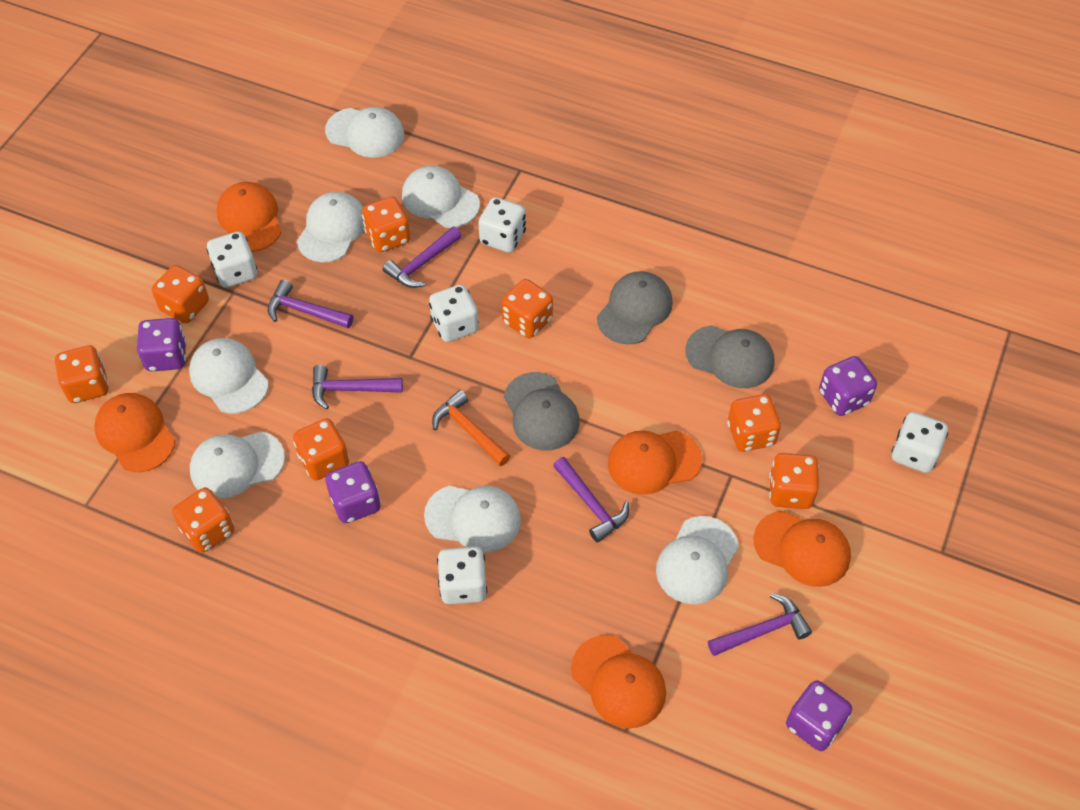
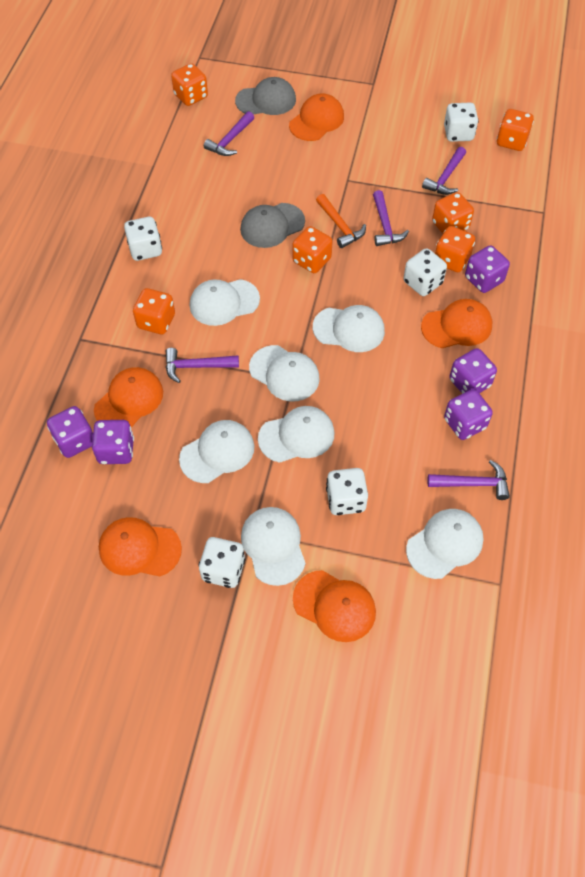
grey cap: 3 -> 2
orange dice: 8 -> 6
purple dice: 4 -> 5

